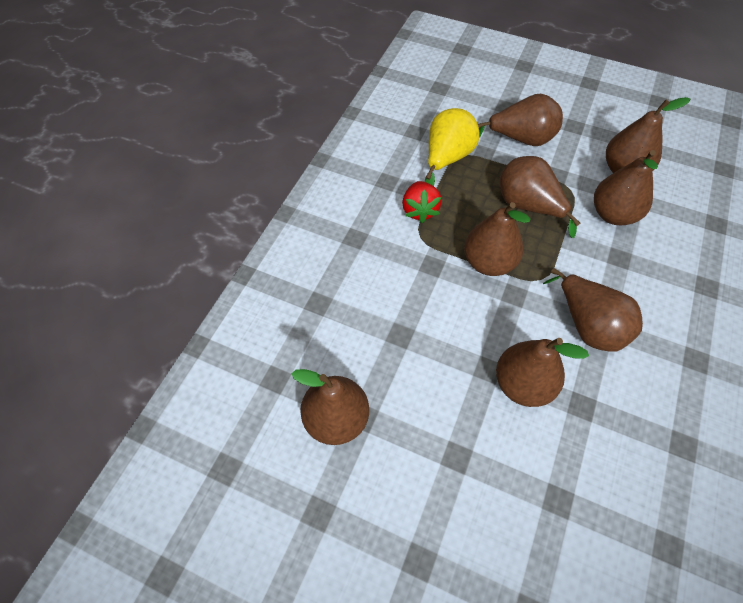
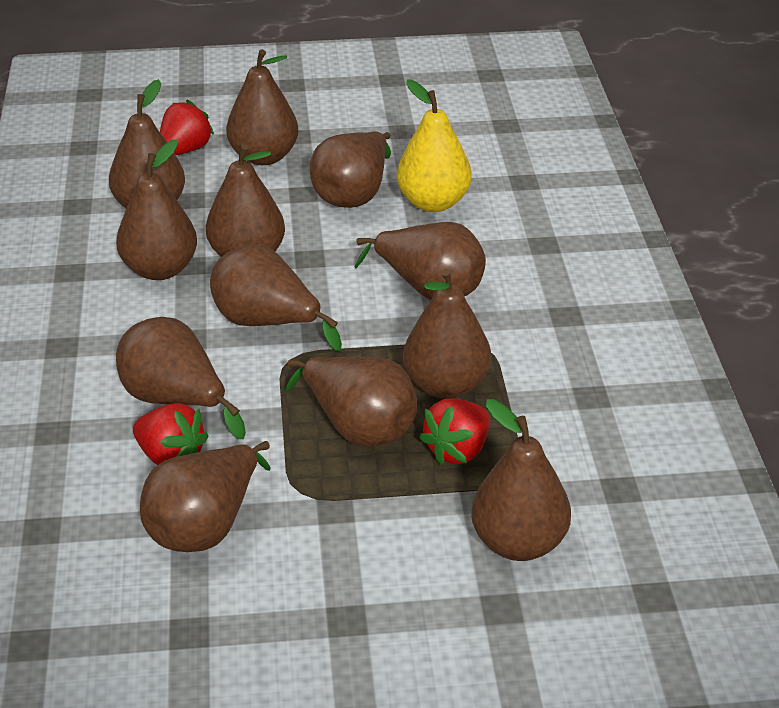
brown pear: 8 -> 12
red strawberry: 1 -> 3

